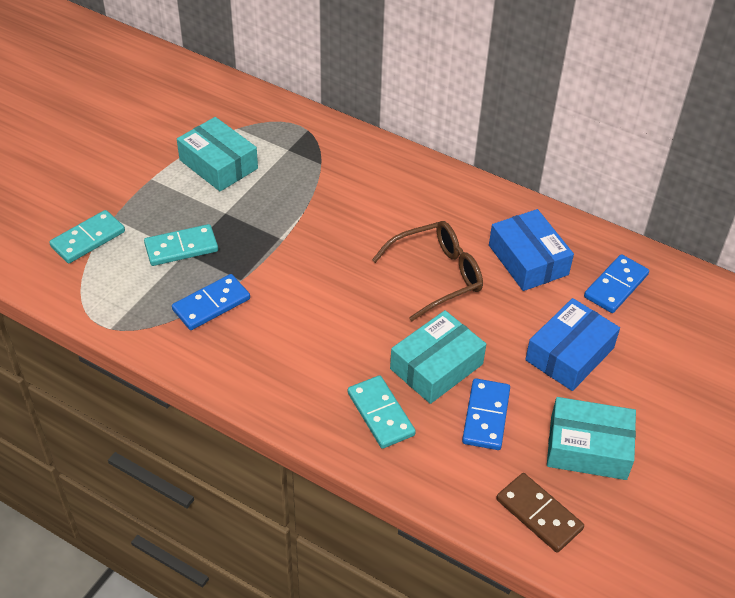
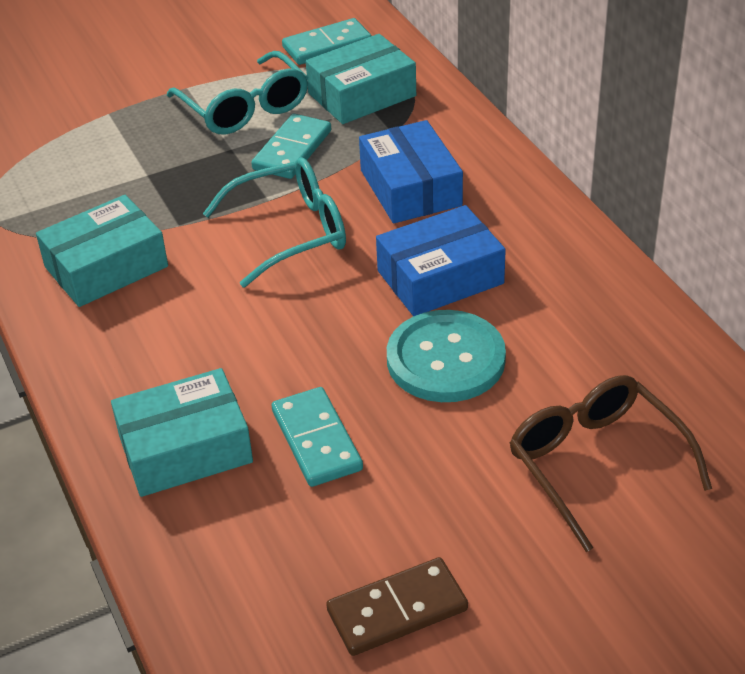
blue domino: 3 -> 0
turquoise button: 0 -> 1
turquoise glasses: 0 -> 2

